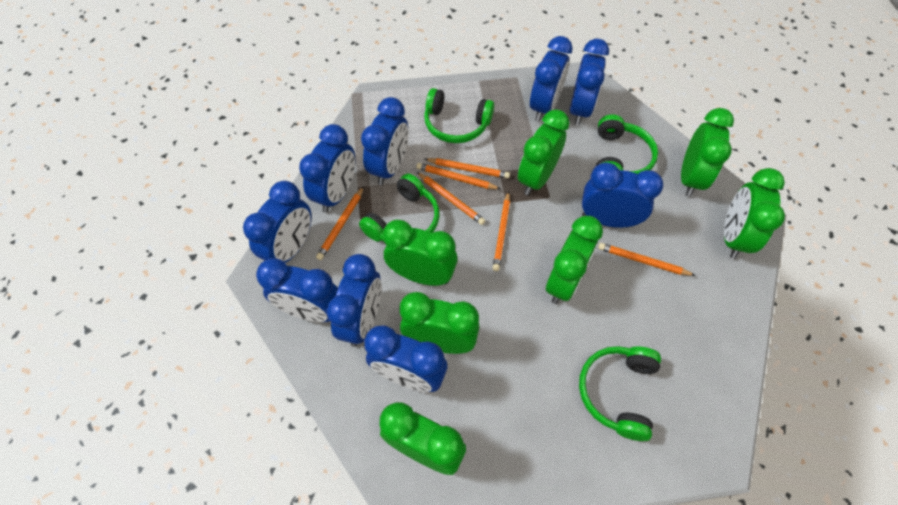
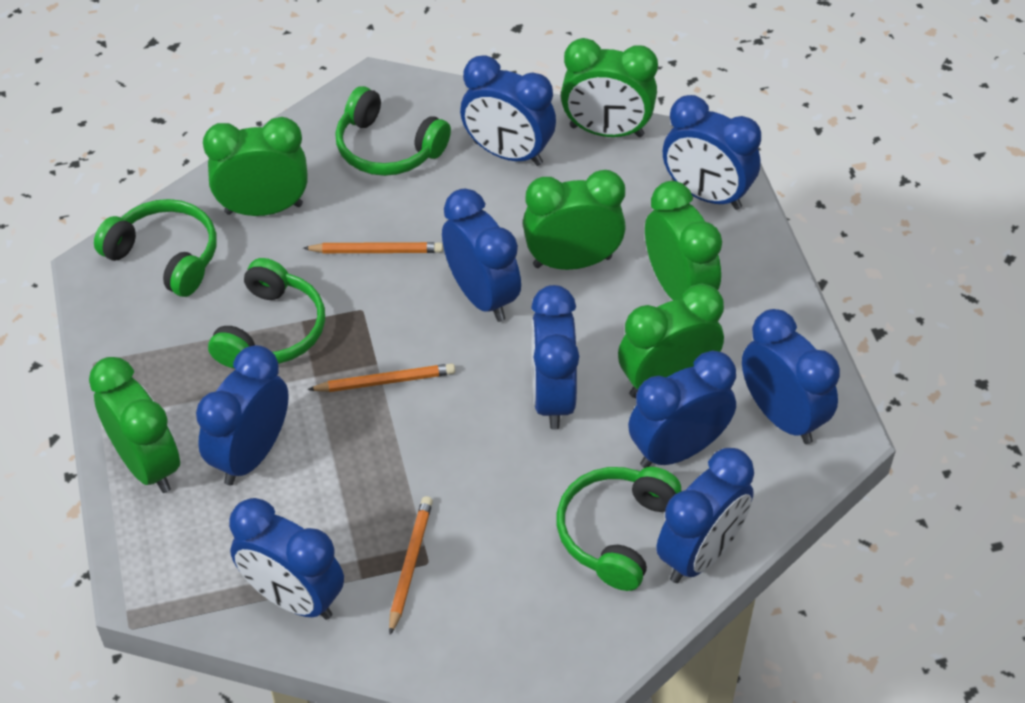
green clock: 7 -> 6
orange pencil: 6 -> 3

